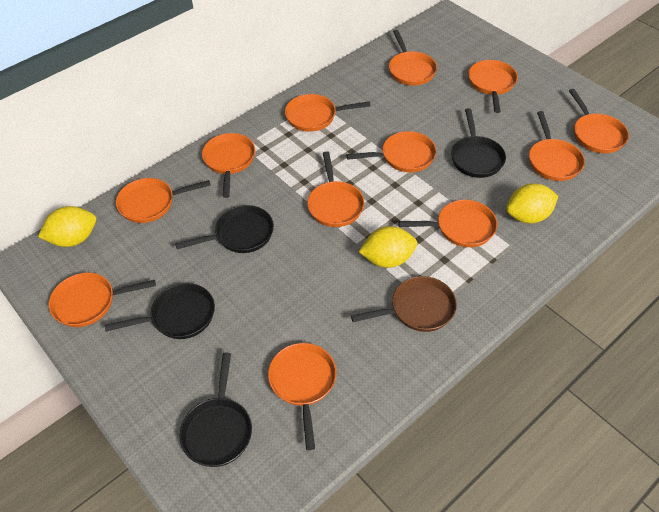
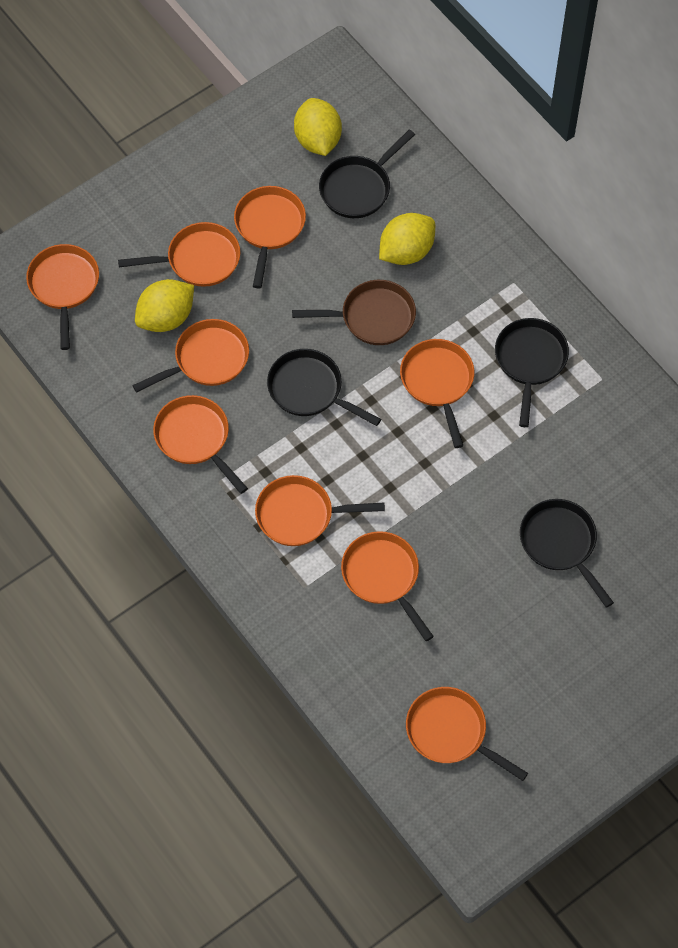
orange pan: 12 -> 9

